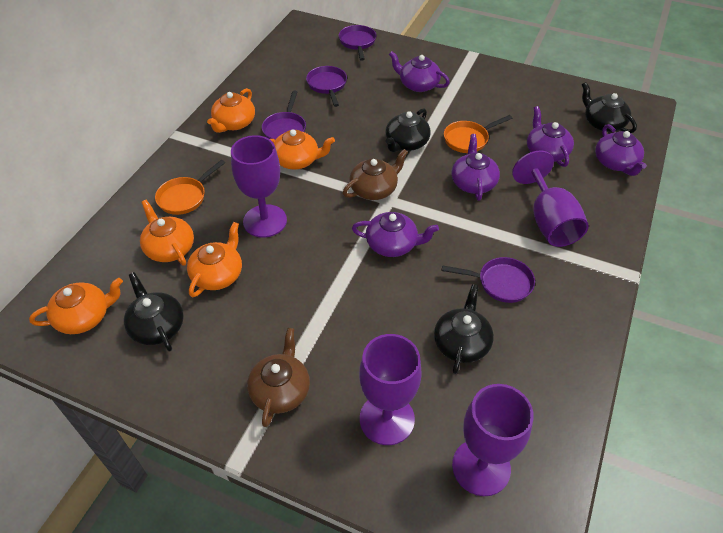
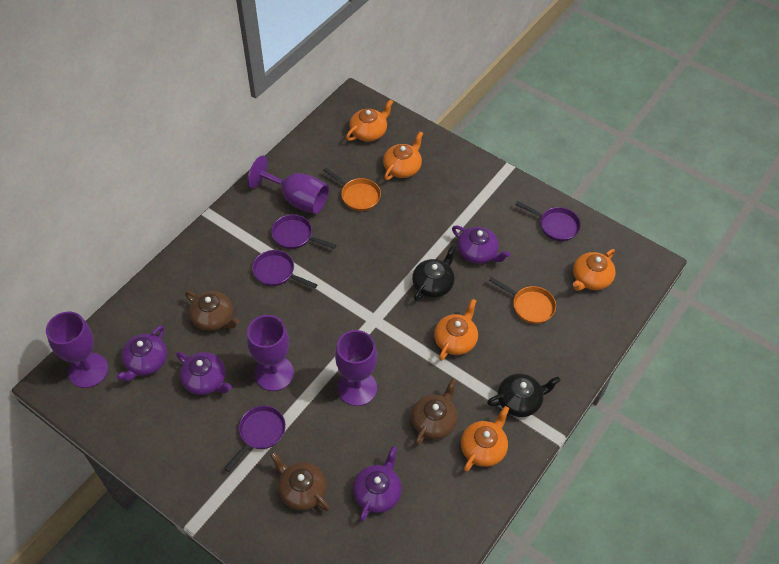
black teapot: 4 -> 2
brown teapot: 2 -> 3
purple teapot: 5 -> 4

